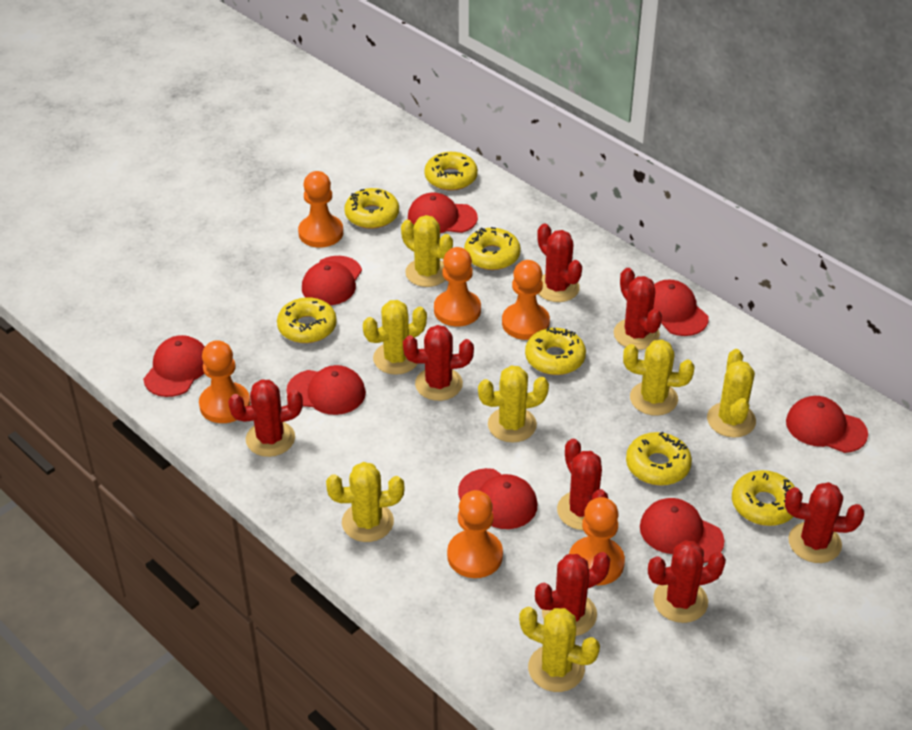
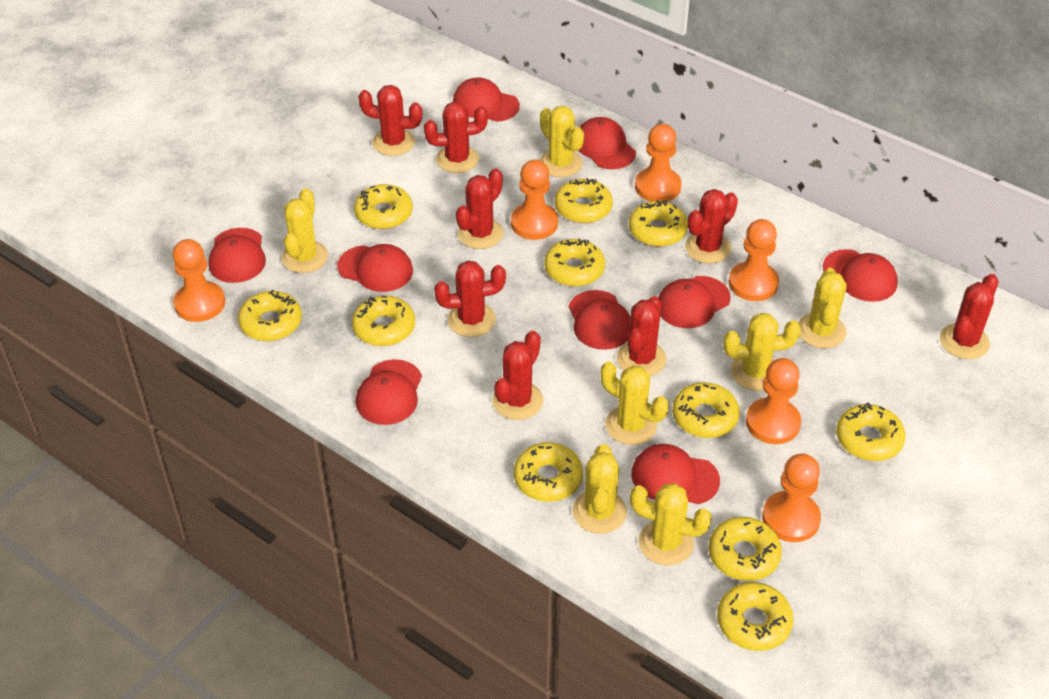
red cap: 8 -> 9
yellow donut: 7 -> 11

